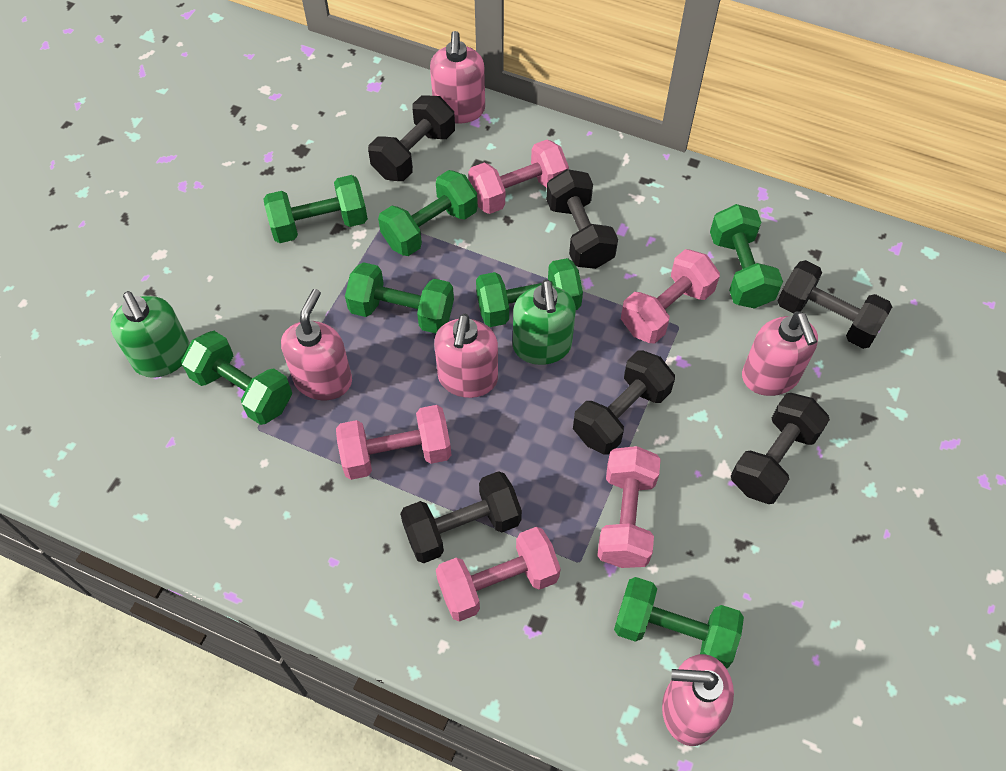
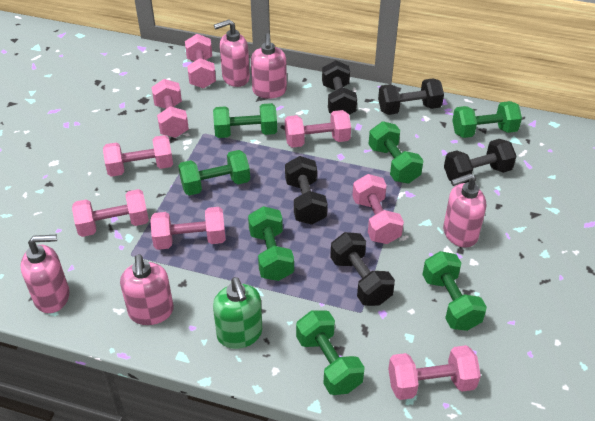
black dumbbell: 6 -> 5
green soap dispenser: 2 -> 1
pink dumbbell: 5 -> 8

